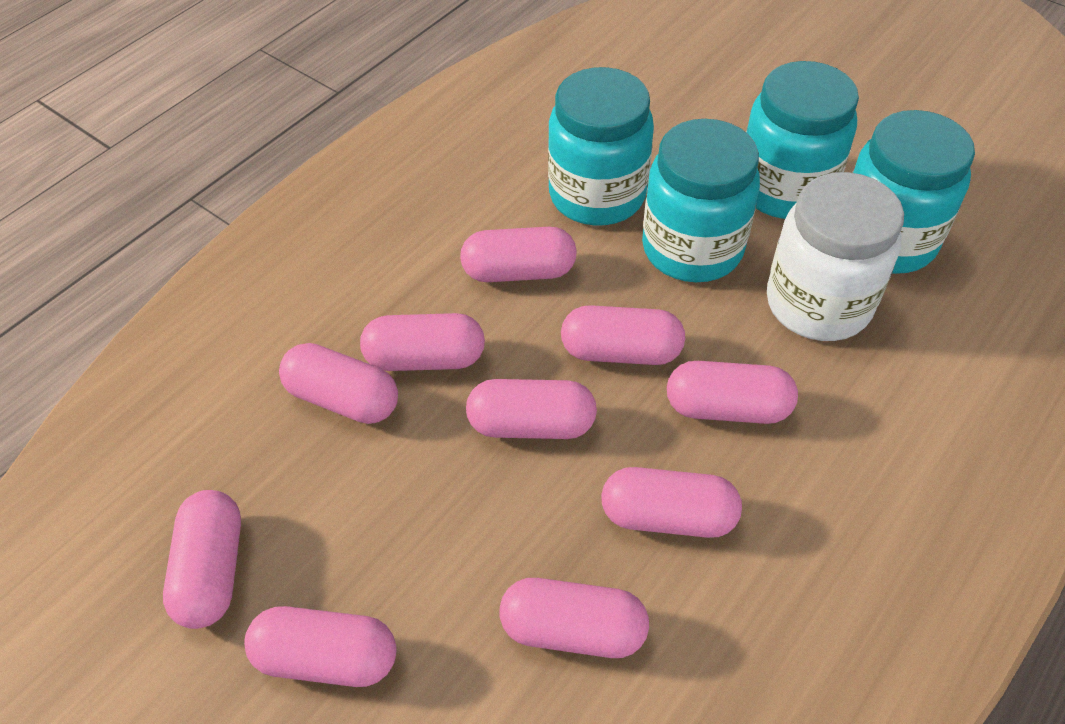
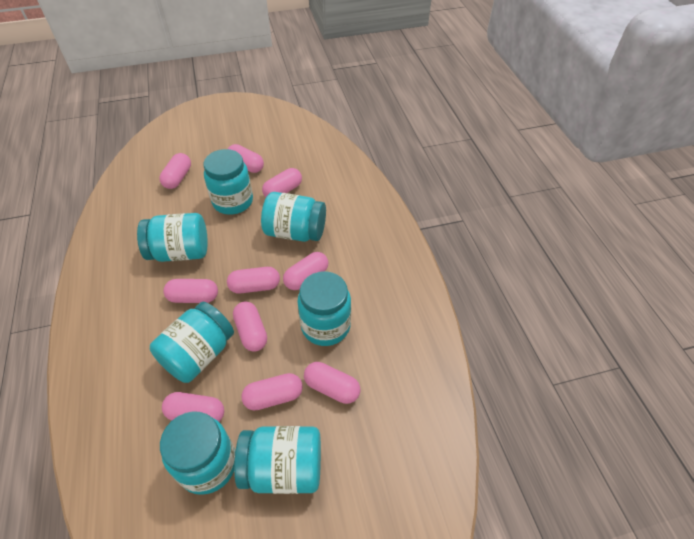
turquoise jar: 4 -> 7
white jar: 1 -> 0

